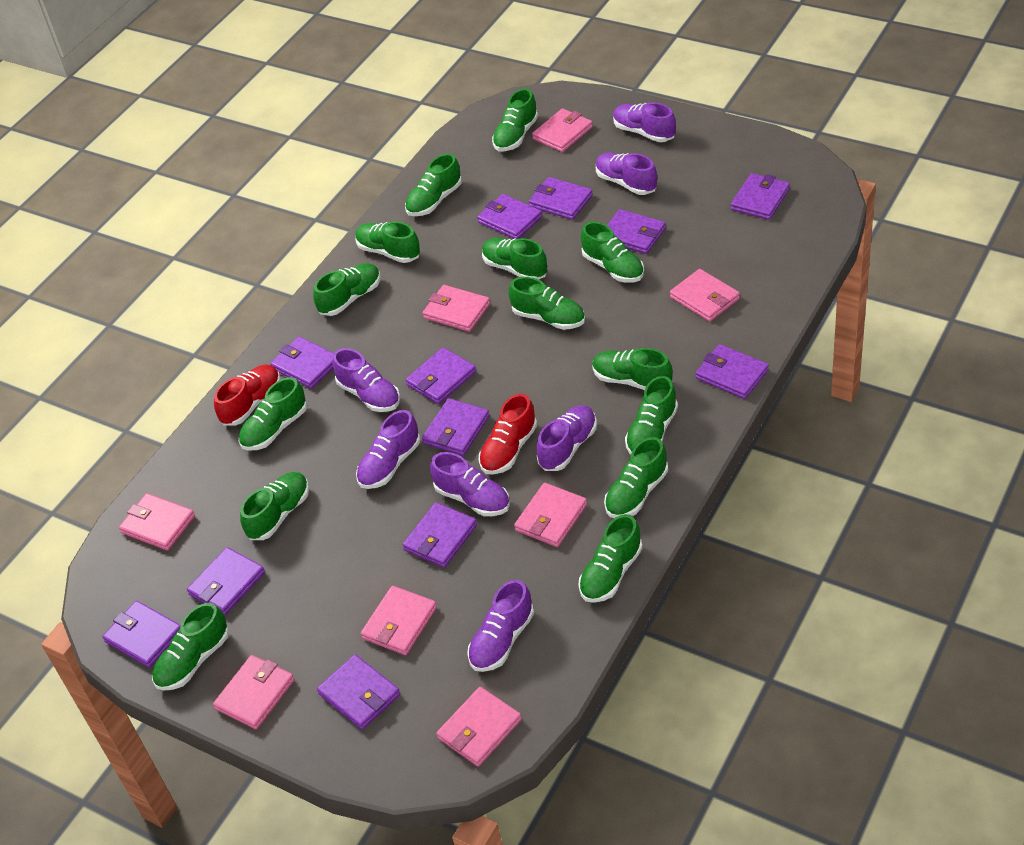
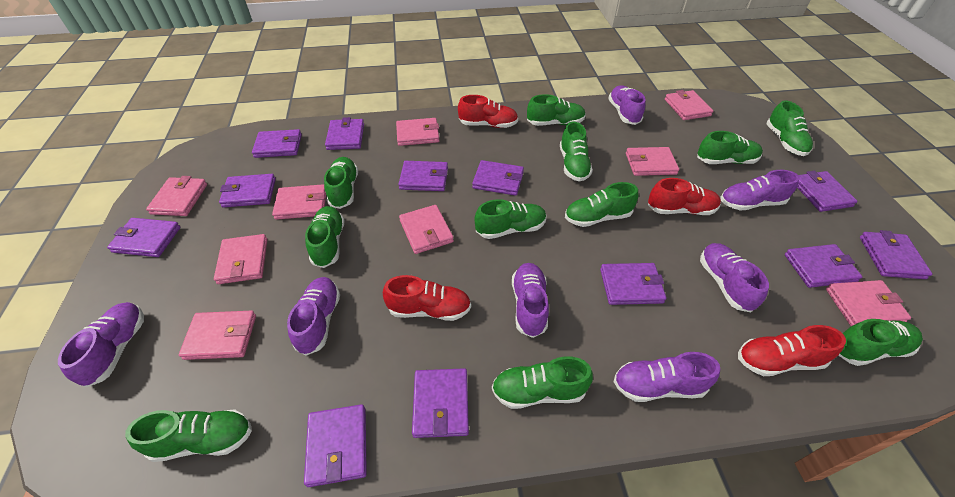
green shoe: 14 -> 11
pink wallet: 8 -> 9
red shoe: 2 -> 4

